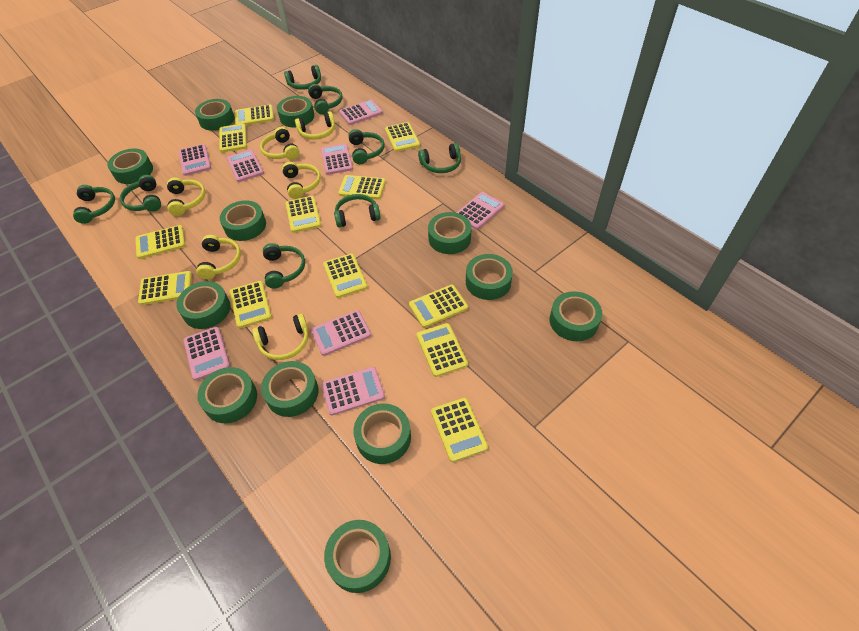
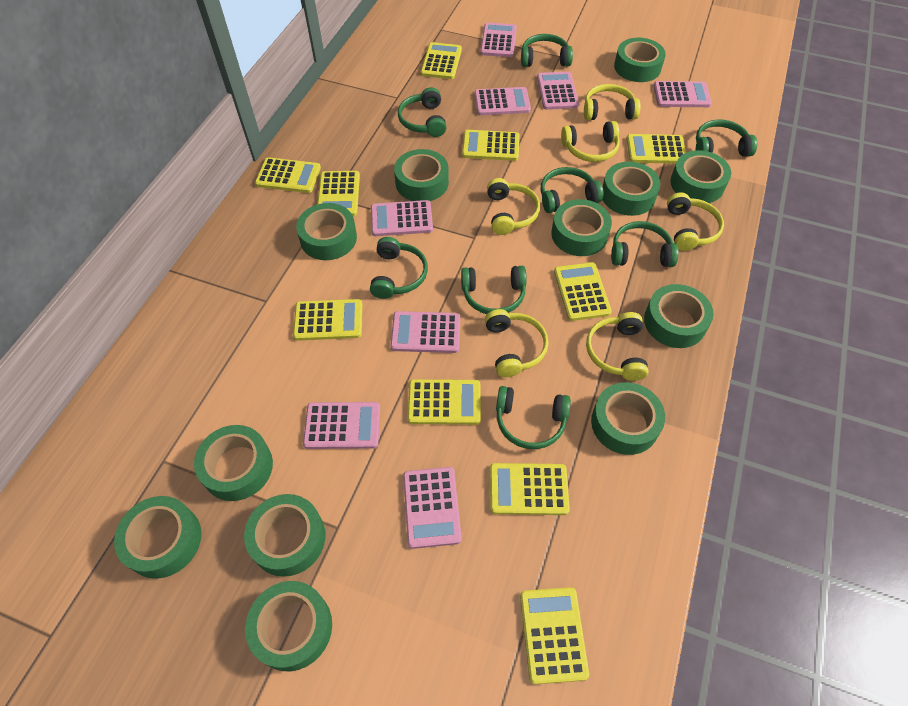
yellow calculator: 12 -> 10

